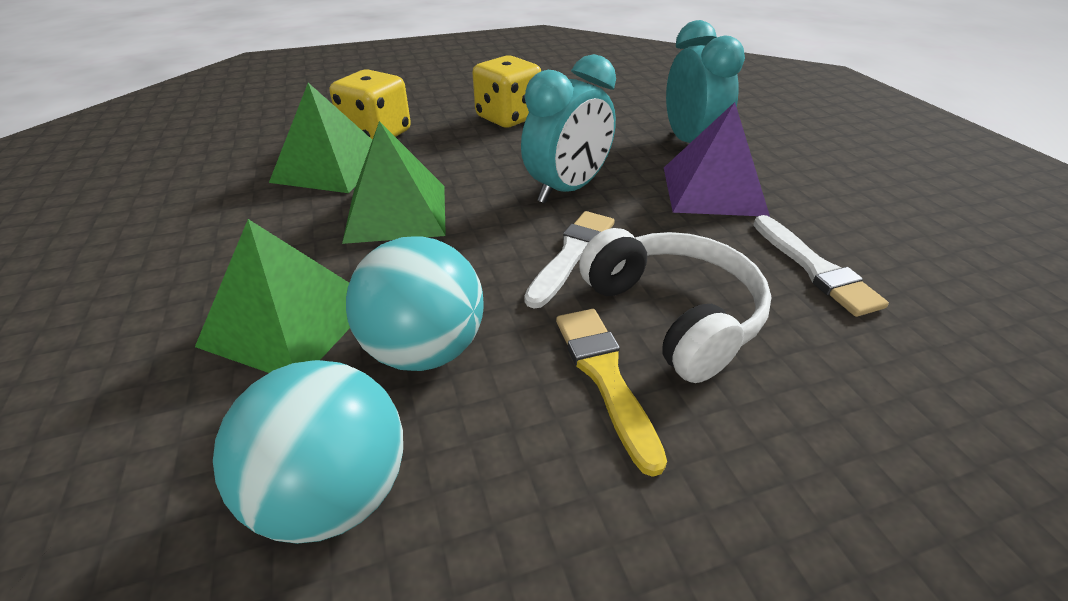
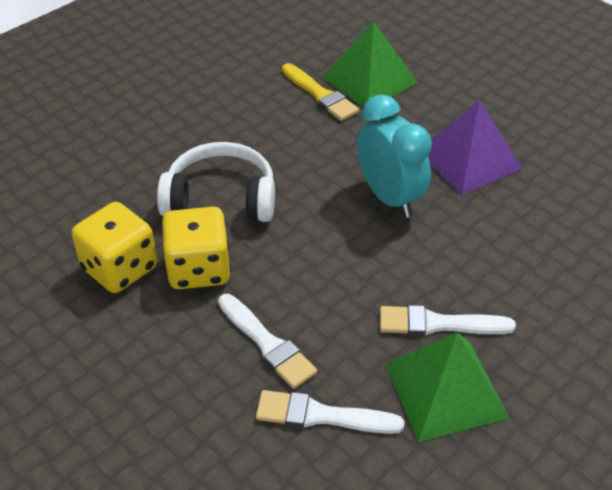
green pyramid: 3 -> 2
turquoise ball: 2 -> 0
turquoise clock: 2 -> 1
white brush: 2 -> 3

